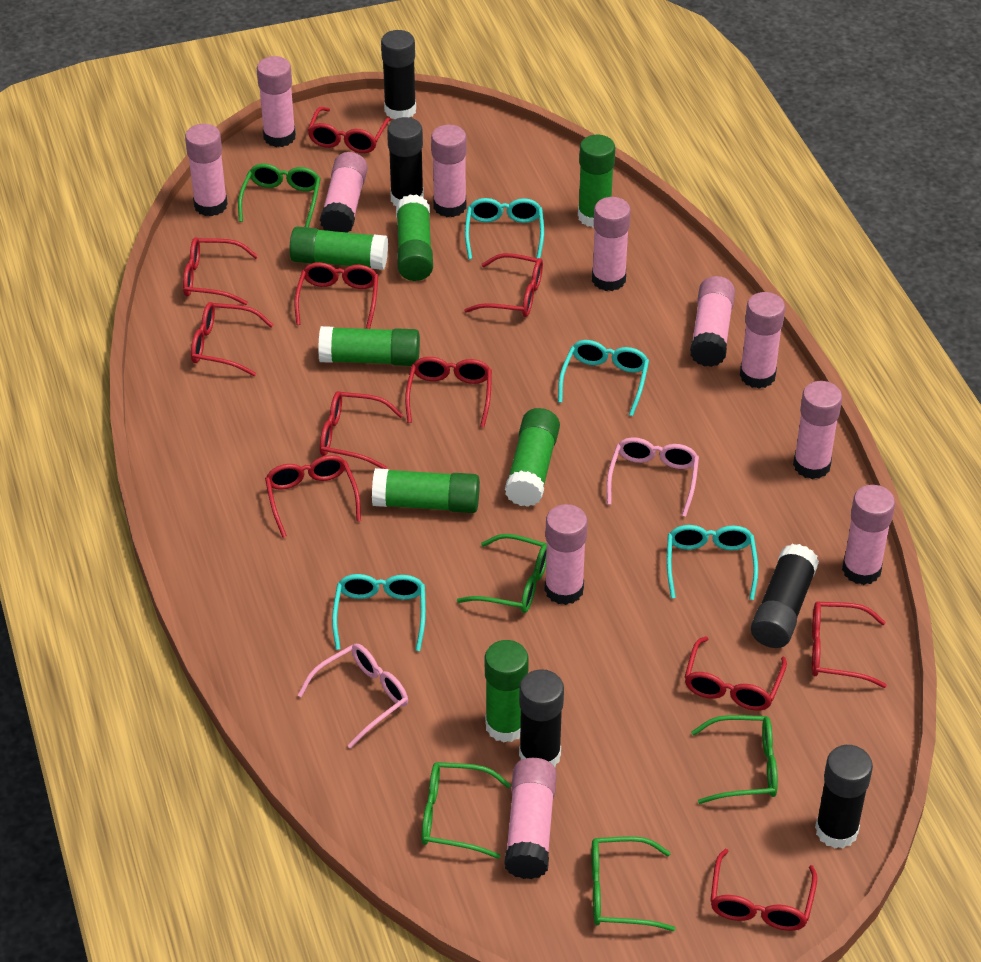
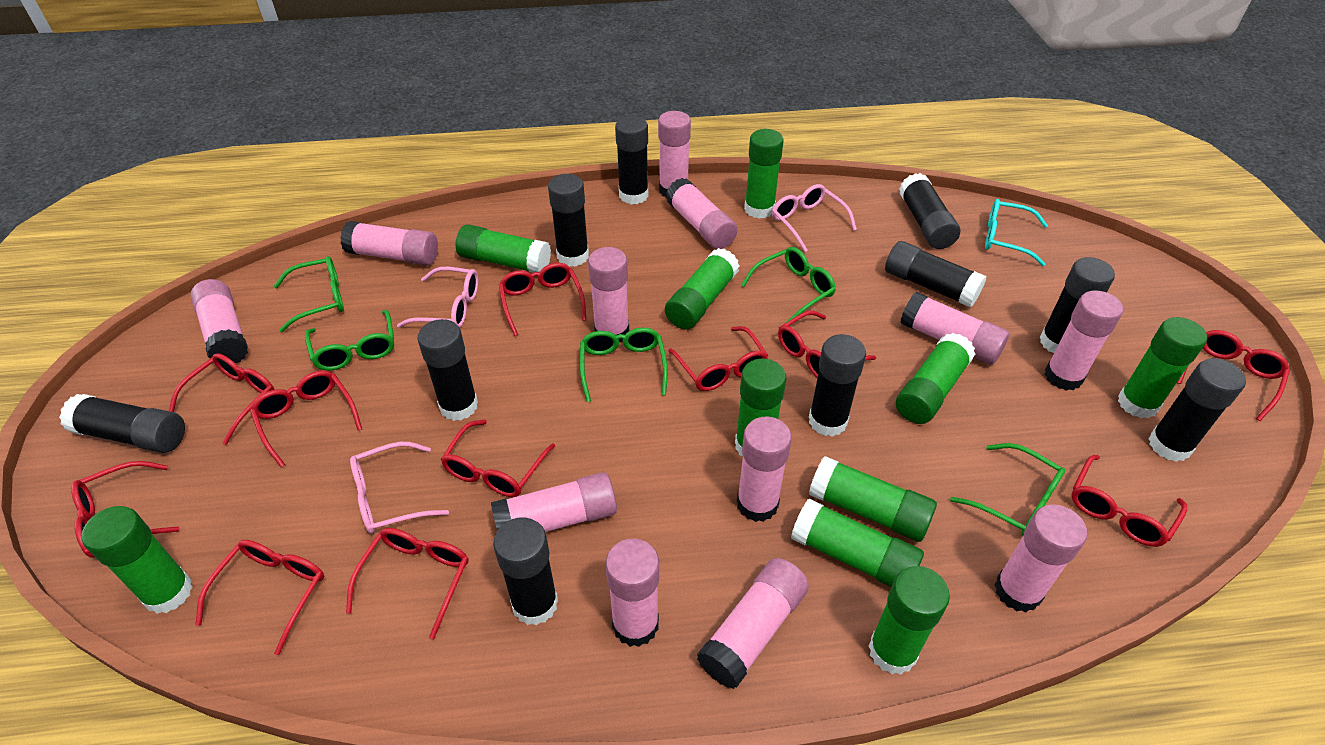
black glue stick: 5 -> 10
green glue stick: 7 -> 10
pink glasses: 2 -> 3
pink glue stick: 11 -> 12
turquoise glasses: 4 -> 1

